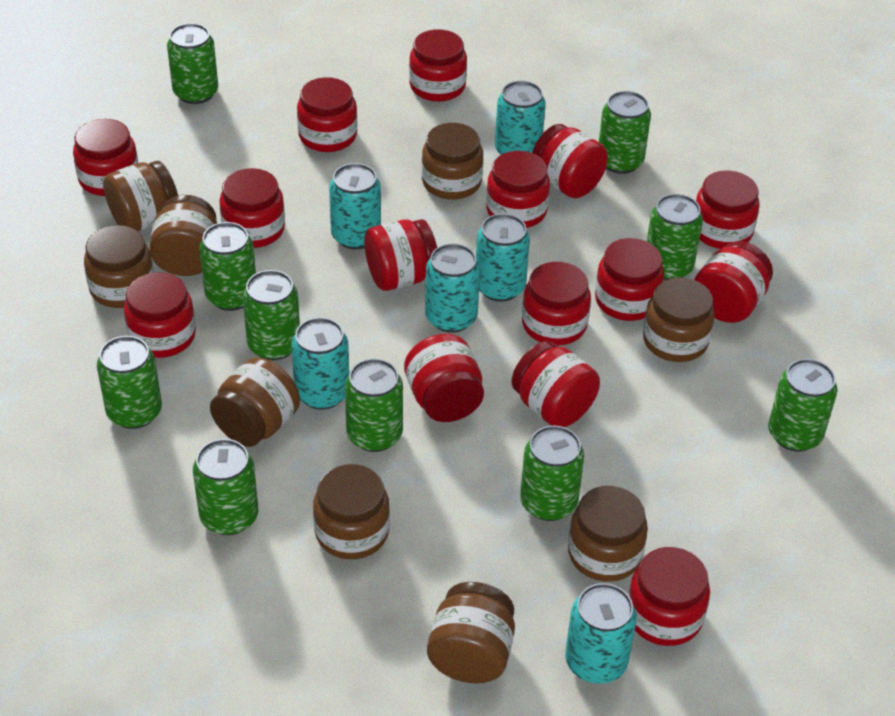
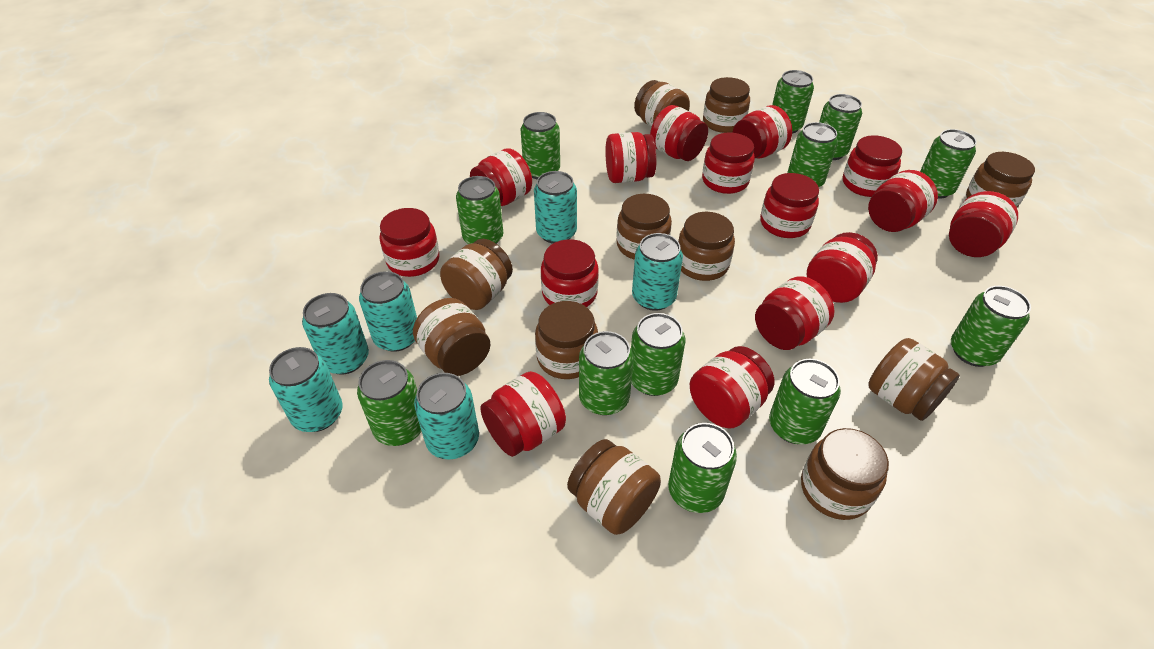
brown jar: 9 -> 11
green can: 10 -> 12

